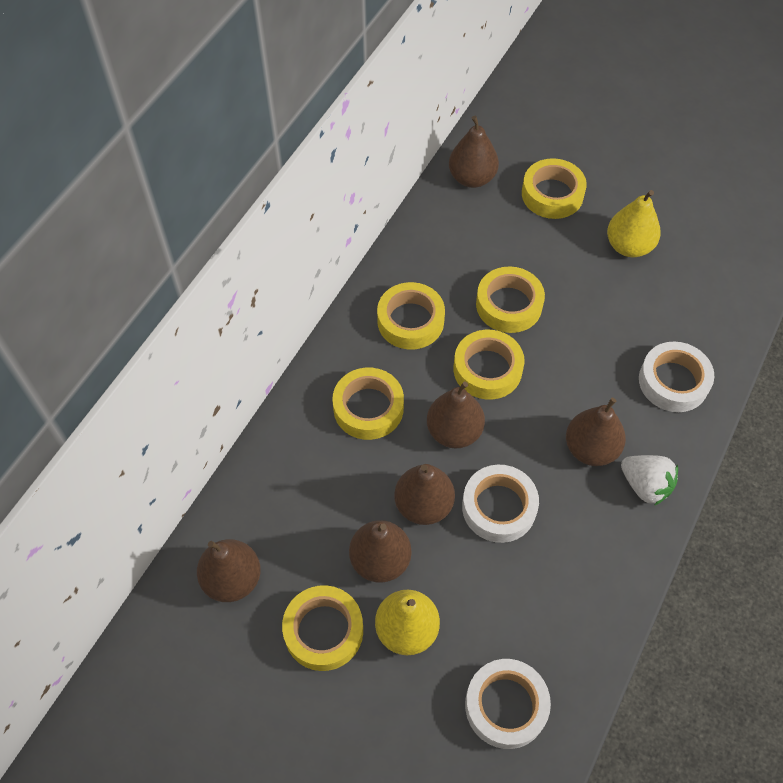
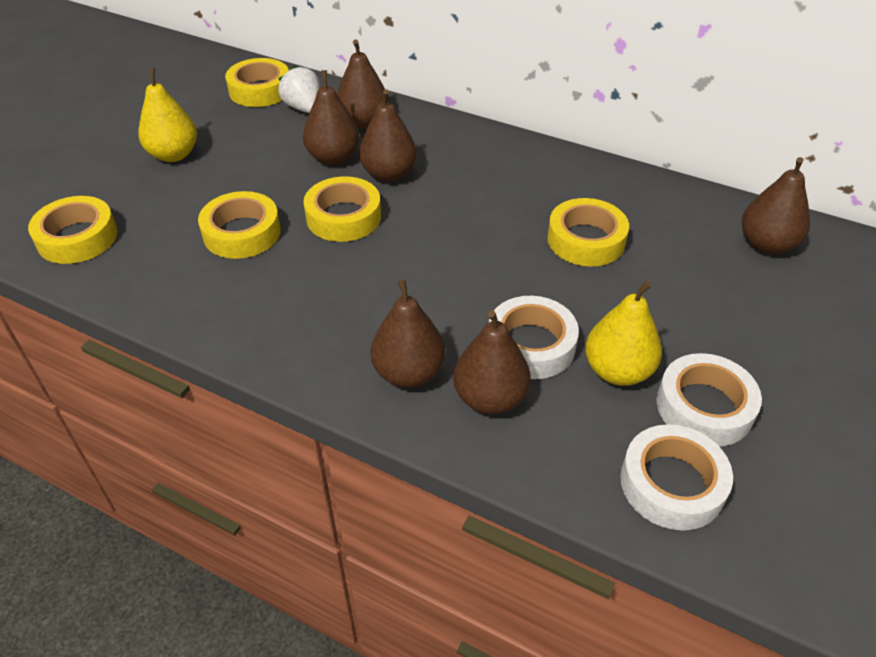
yellow tape: 6 -> 5

